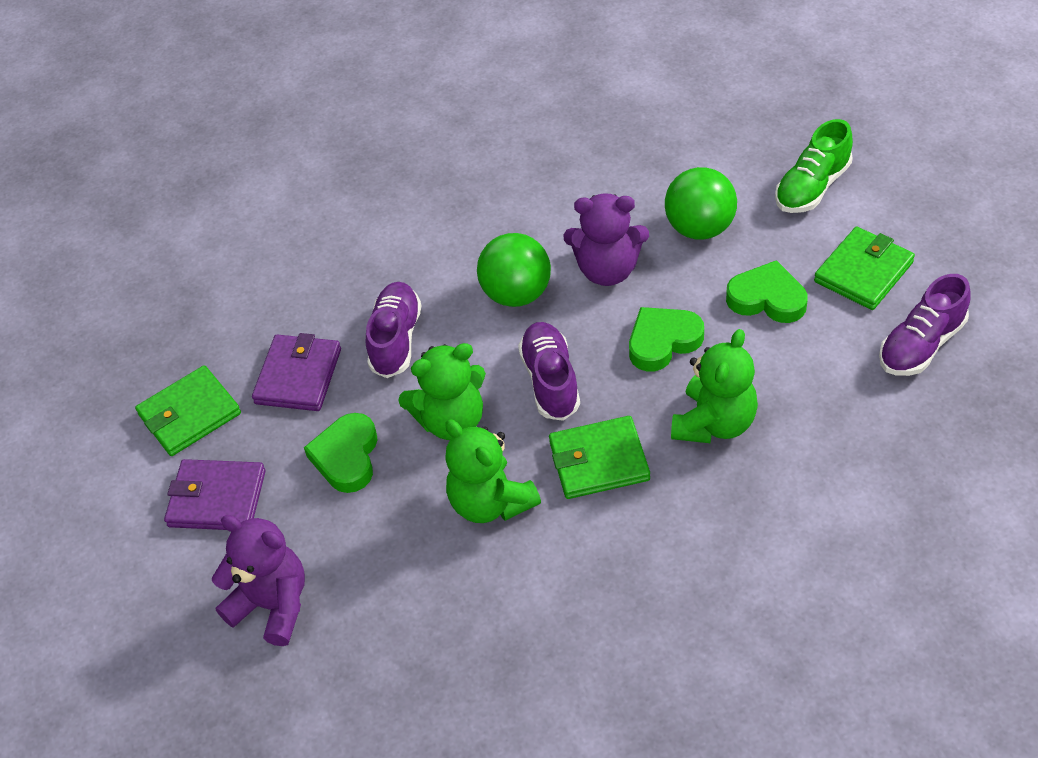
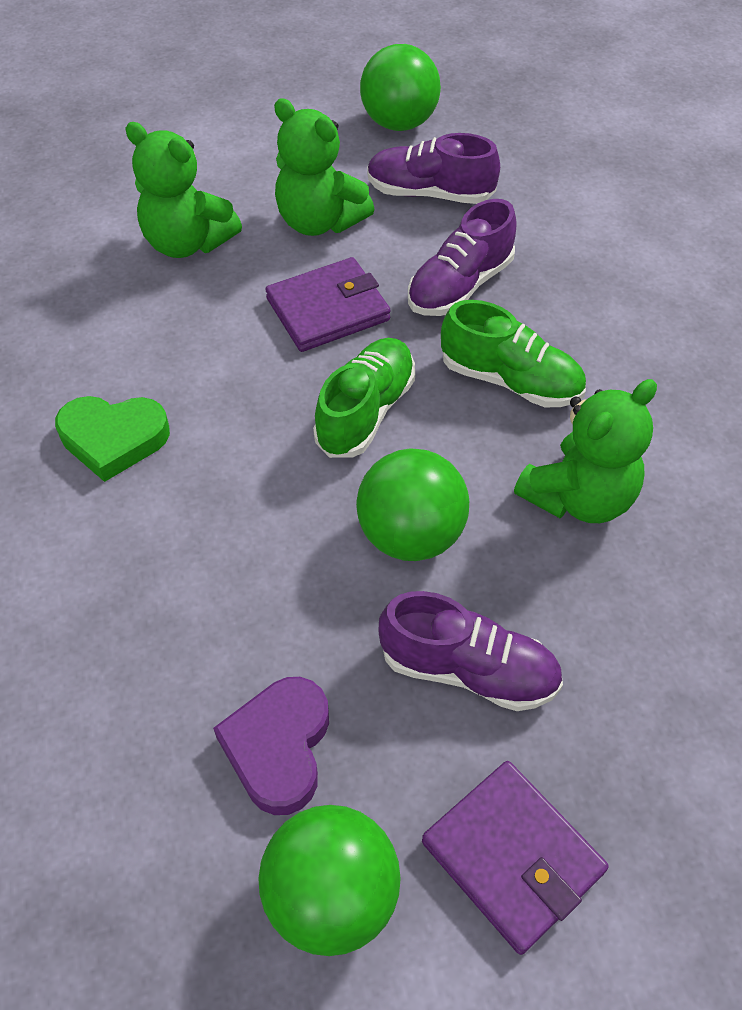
green ball: 2 -> 3
green heart: 3 -> 1
green shoe: 1 -> 2
green wallet: 3 -> 0
purple heart: 0 -> 1
purple teddy bear: 2 -> 0

